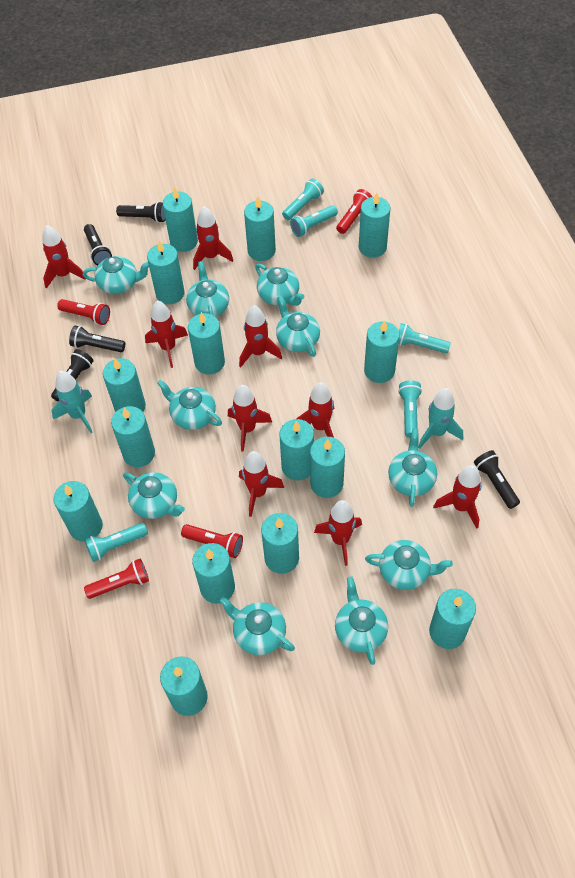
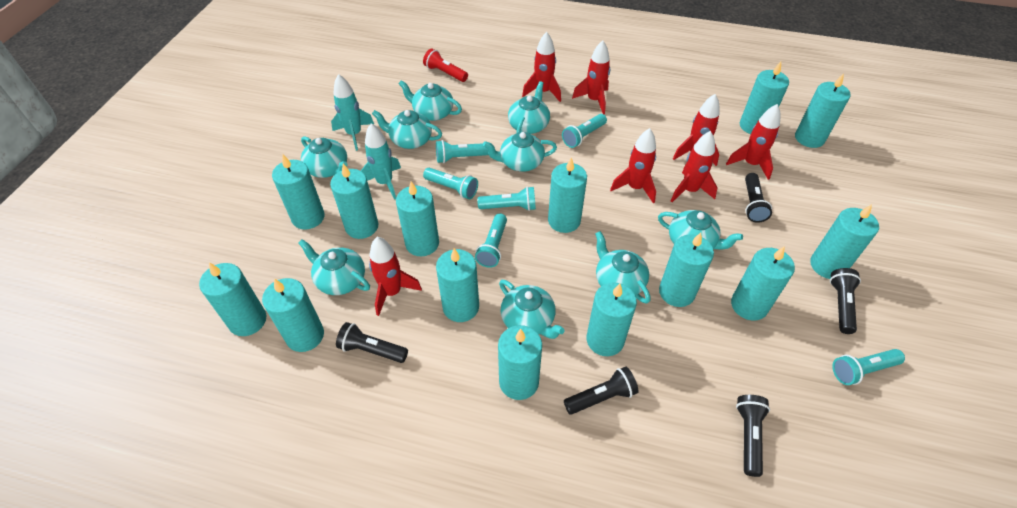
red flashlight: 4 -> 1
red rocket: 9 -> 7
turquoise candle: 15 -> 14
turquoise flashlight: 5 -> 6
turquoise teapot: 10 -> 9

